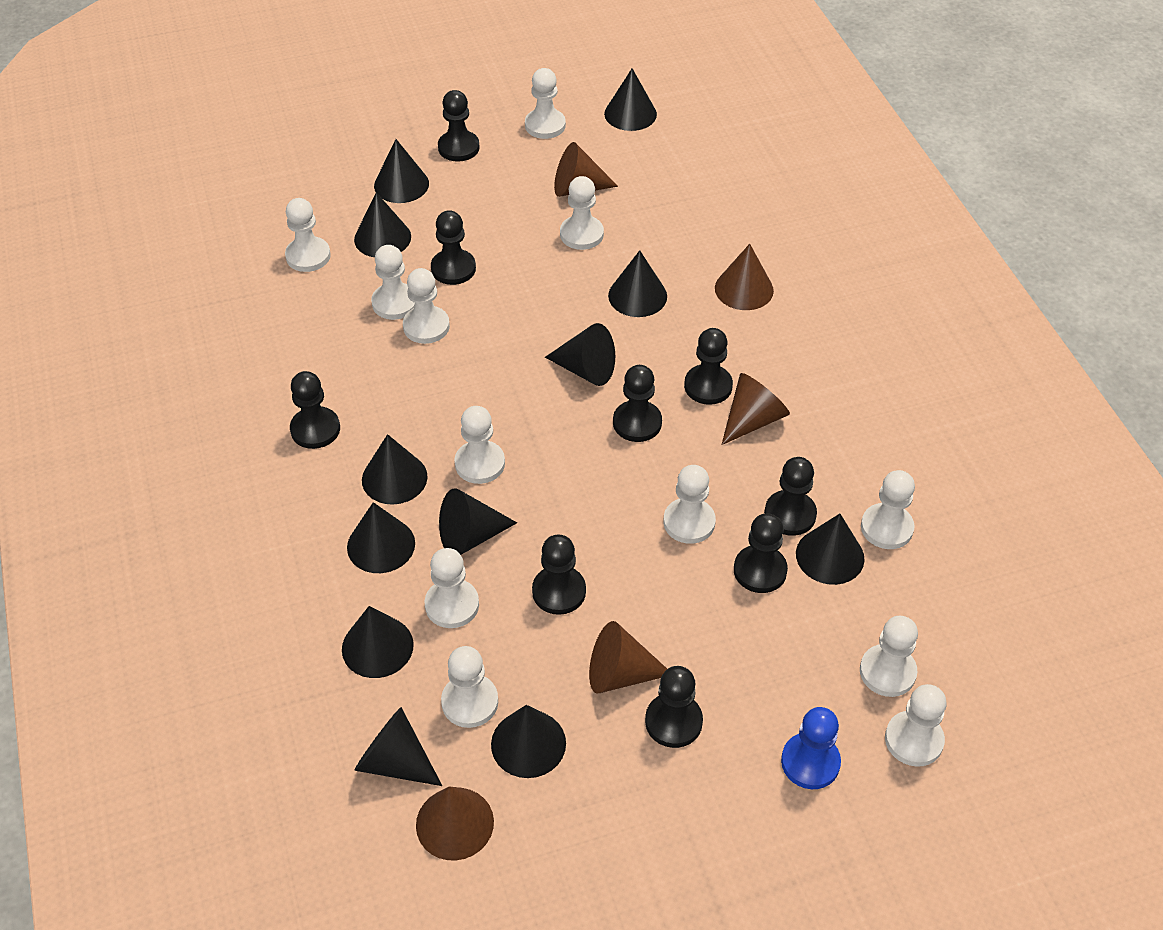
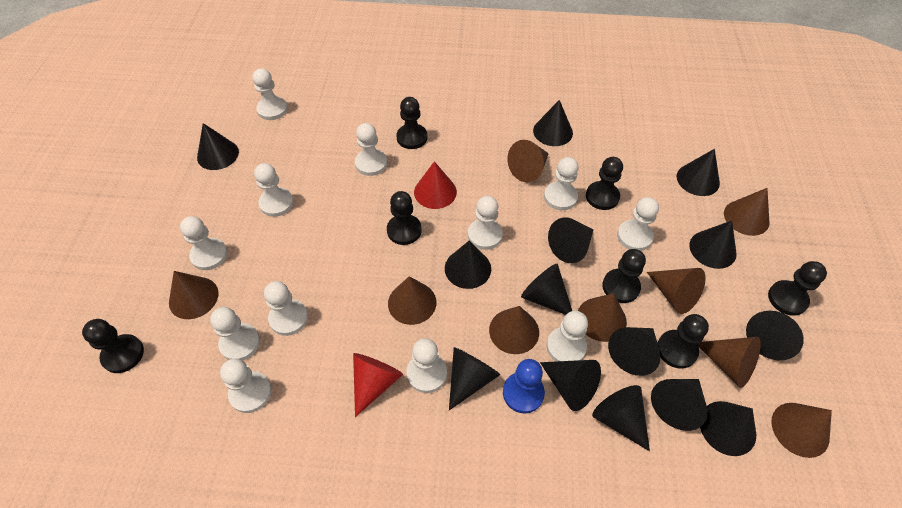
black cone: 12 -> 14
black pawn: 9 -> 7
brown cone: 5 -> 9
red cone: 0 -> 2

